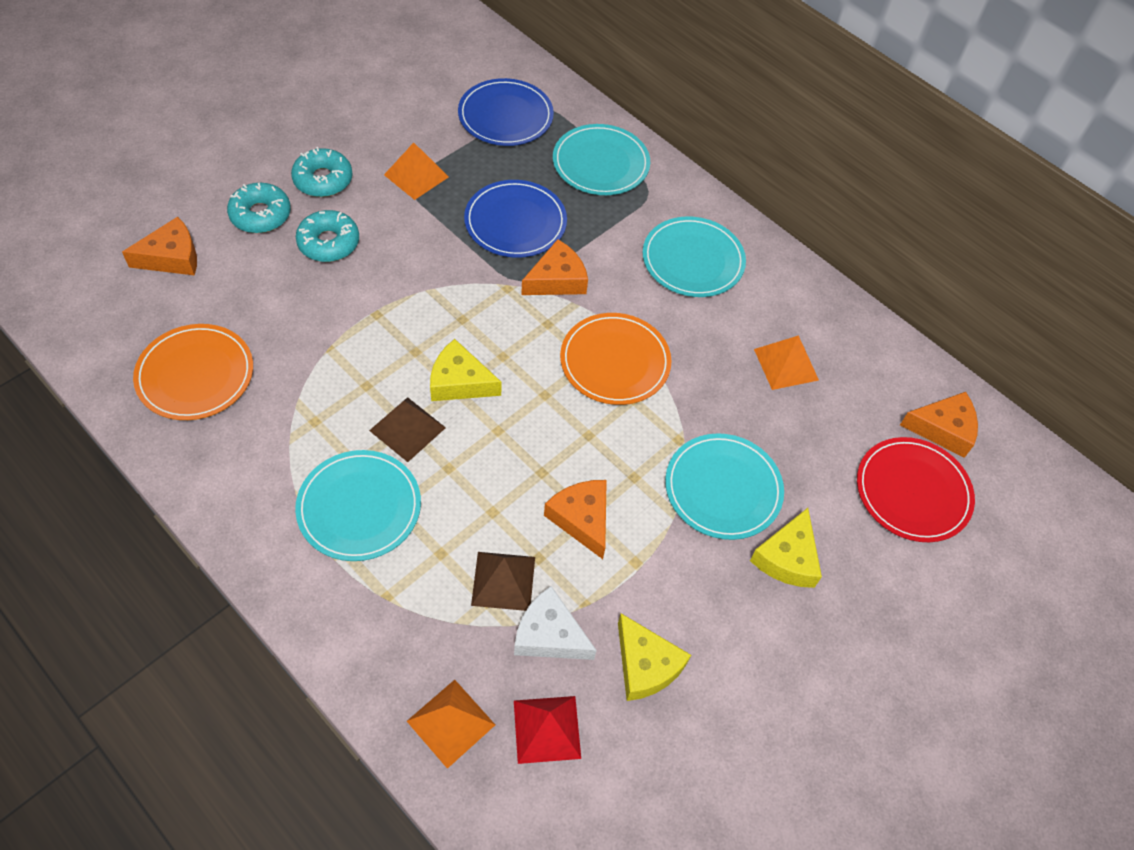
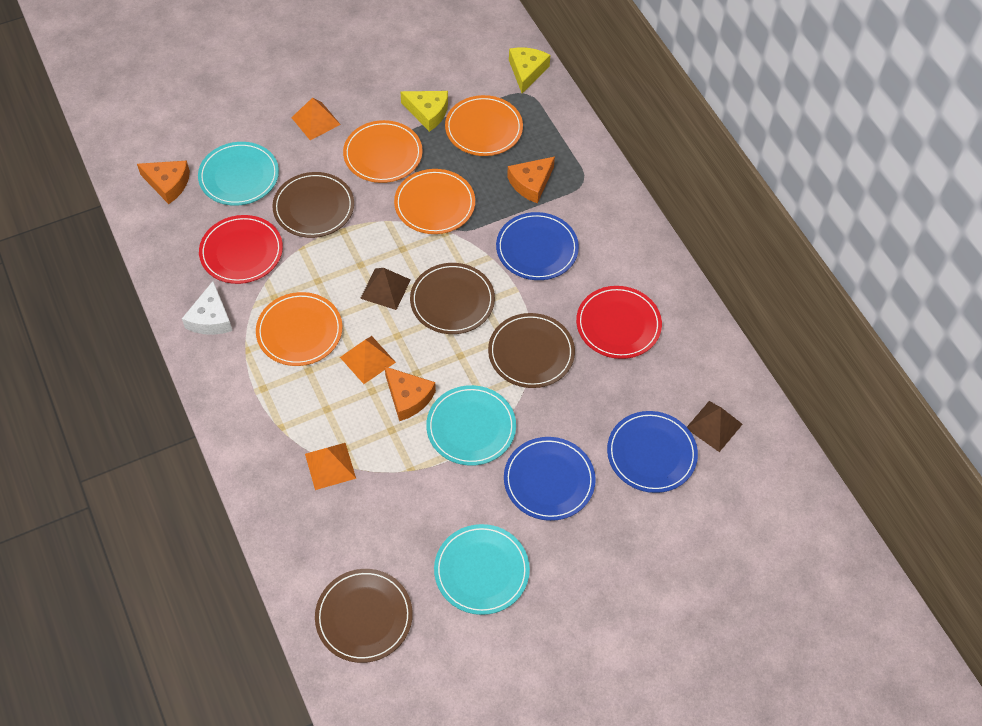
blue plate: 2 -> 3
brown plate: 0 -> 4
orange cheese: 4 -> 3
orange plate: 2 -> 4
red plate: 1 -> 2
red pyramid: 1 -> 0
turquoise donut: 3 -> 0
turquoise plate: 4 -> 3
yellow cheese: 3 -> 2

